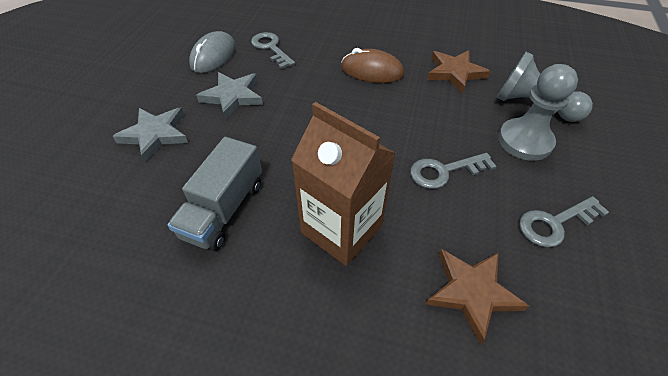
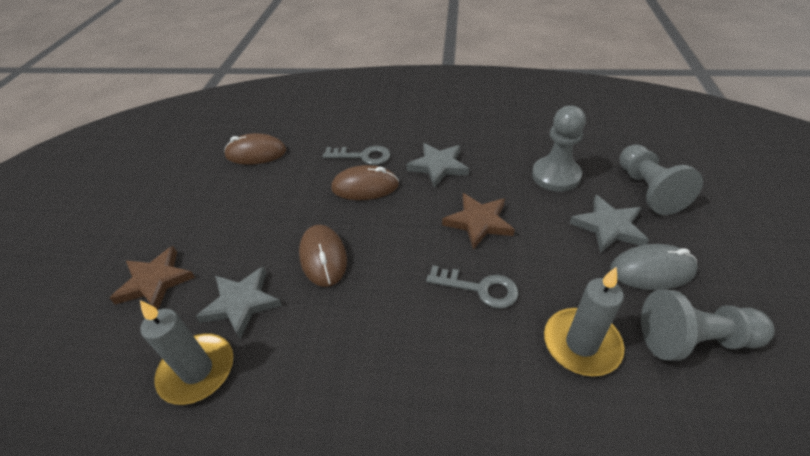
brown carton: 1 -> 0
brown mouse: 1 -> 3
grey candle: 0 -> 2
grey key: 3 -> 2
grey pawn: 2 -> 3
grey star: 2 -> 3
grey truck: 1 -> 0

